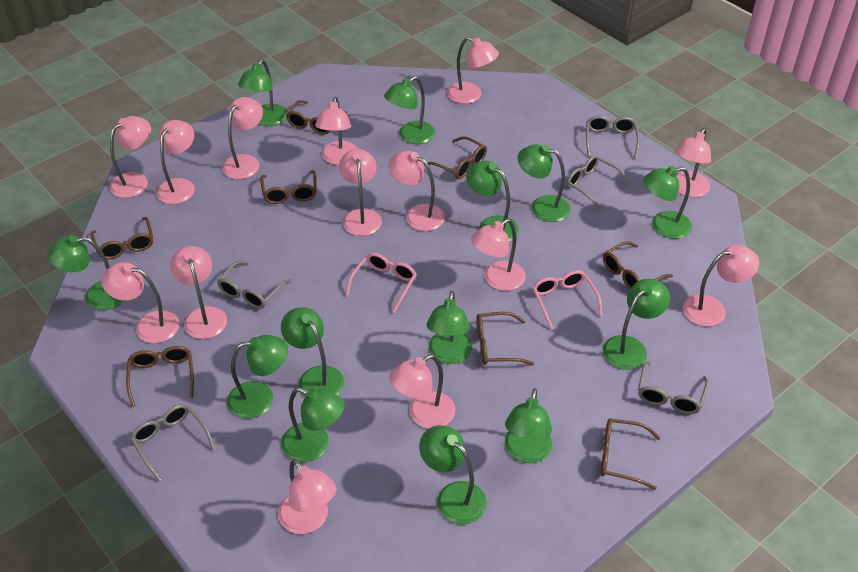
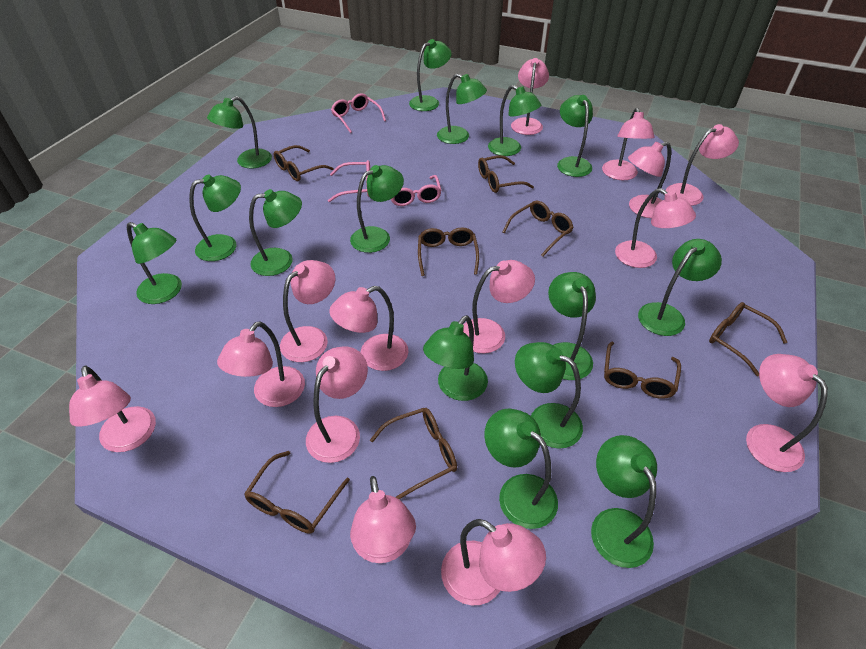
green lamp: 13 -> 15
grey glasses: 5 -> 0
pink glasses: 2 -> 3

